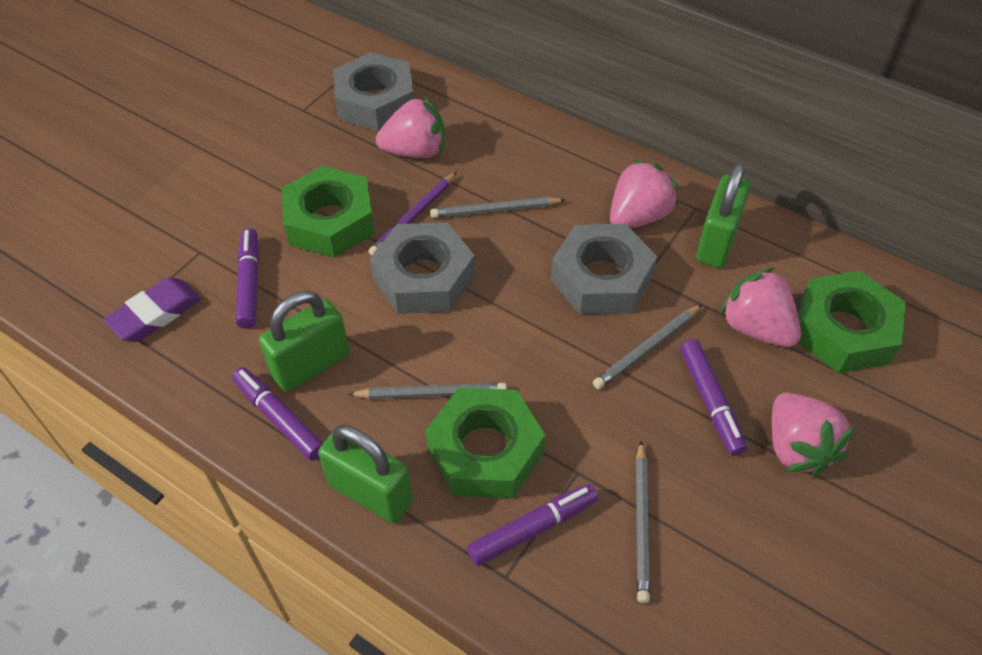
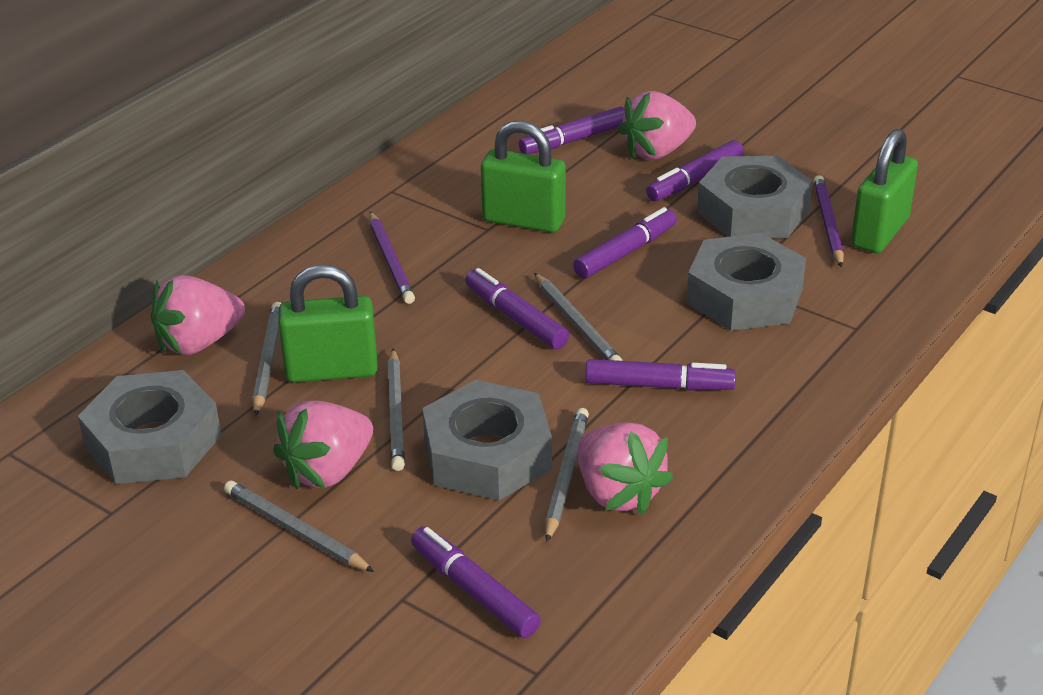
green nut: 3 -> 0
grey nut: 3 -> 4
grey pencil: 4 -> 5
purple eraser: 1 -> 0
purple marker: 4 -> 6
purple pencil: 1 -> 2

